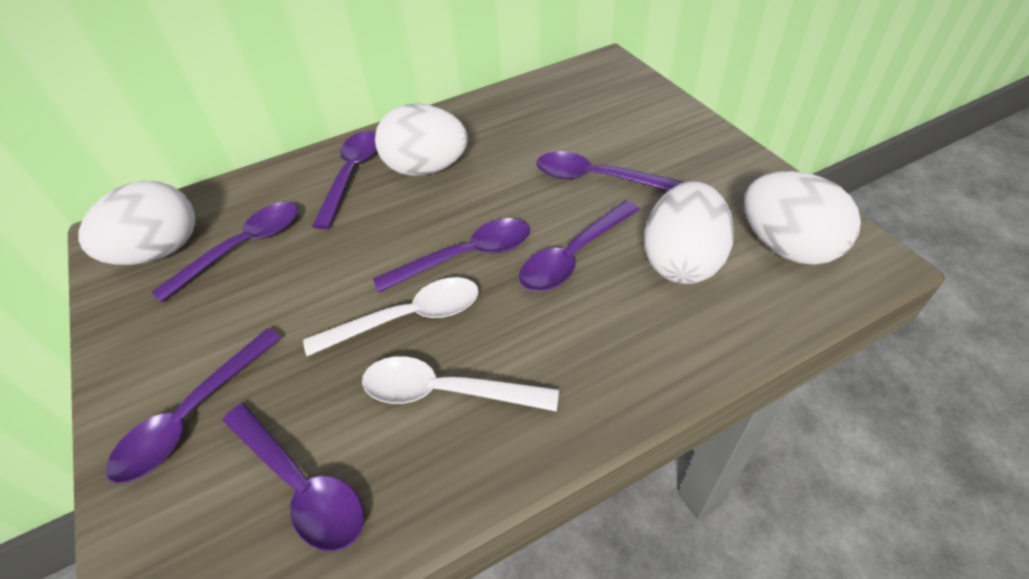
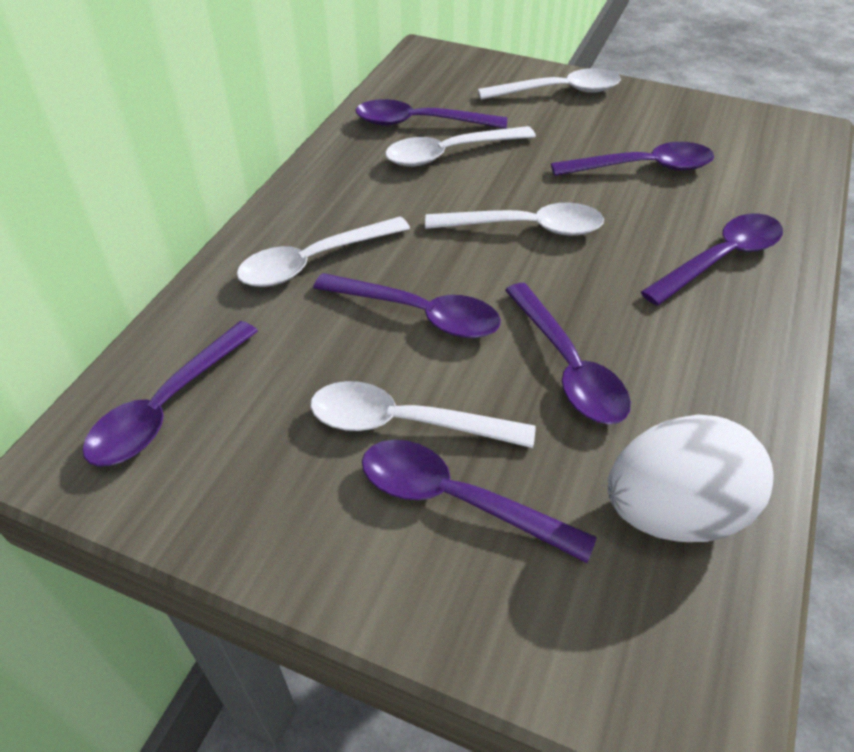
white egg: 4 -> 1
white spoon: 2 -> 5

